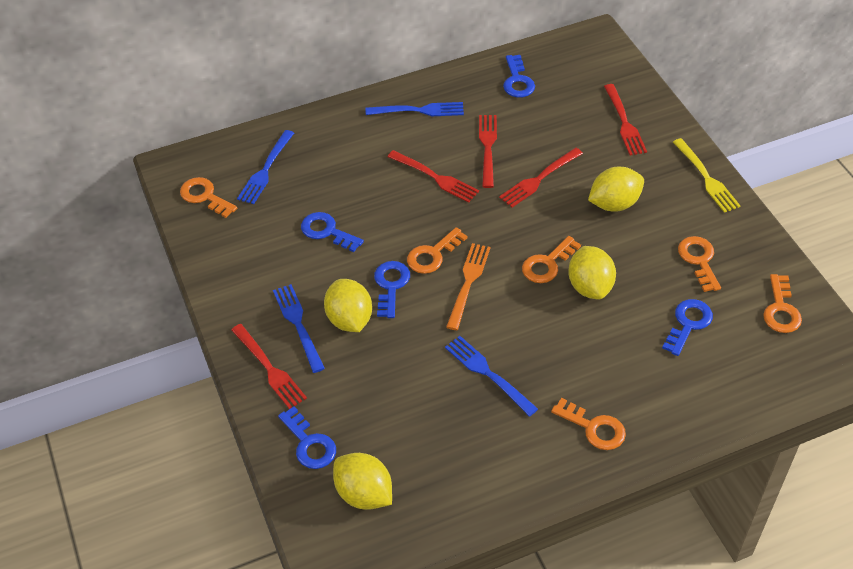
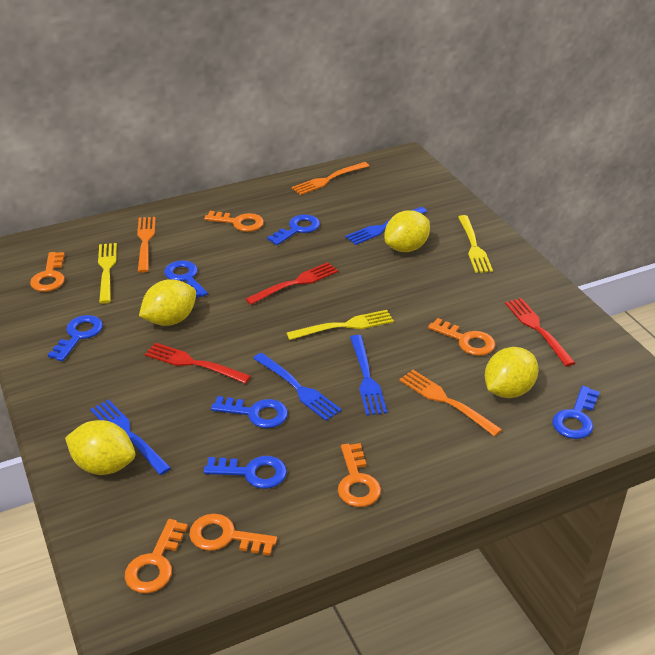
blue key: 5 -> 6
orange fork: 1 -> 3
red fork: 5 -> 3
yellow fork: 1 -> 3

